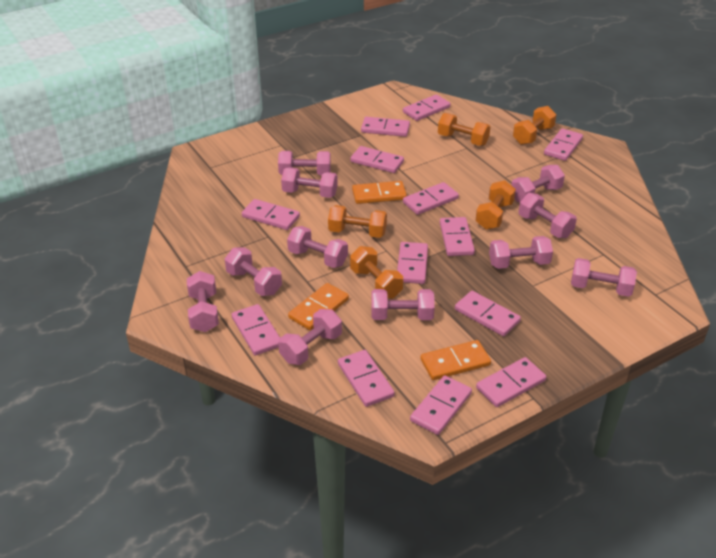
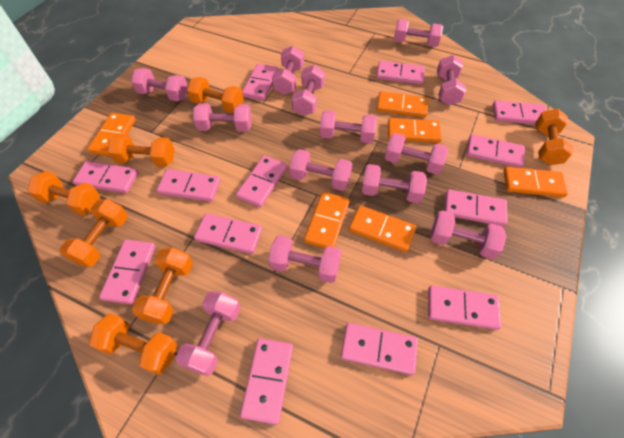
orange domino: 3 -> 6
orange dumbbell: 5 -> 7
pink dumbbell: 11 -> 13

